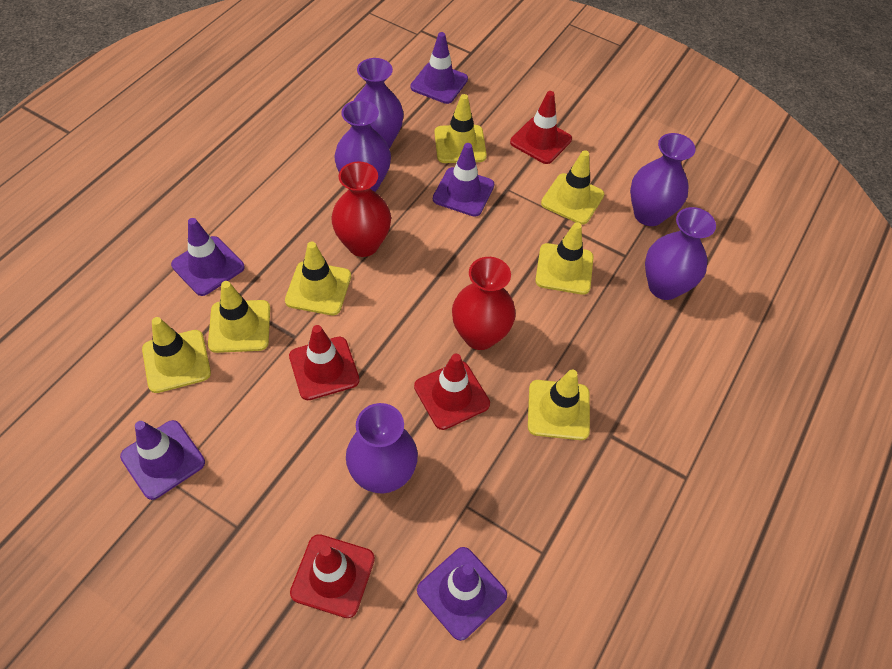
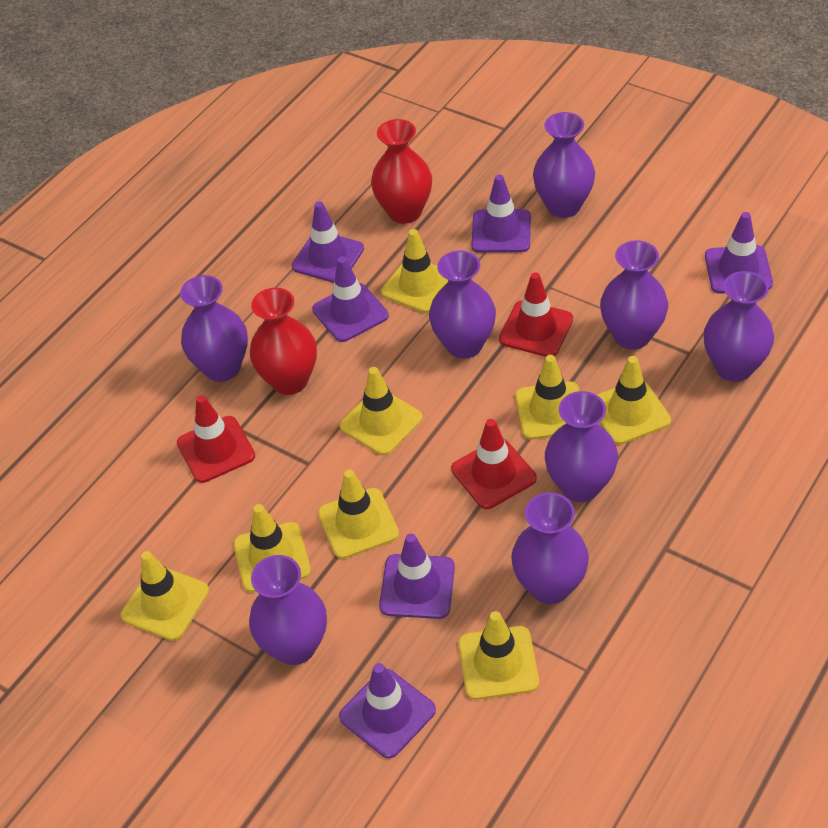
purple traffic cone: 5 -> 6
purple vase: 5 -> 8
red traffic cone: 4 -> 3
yellow traffic cone: 7 -> 8

